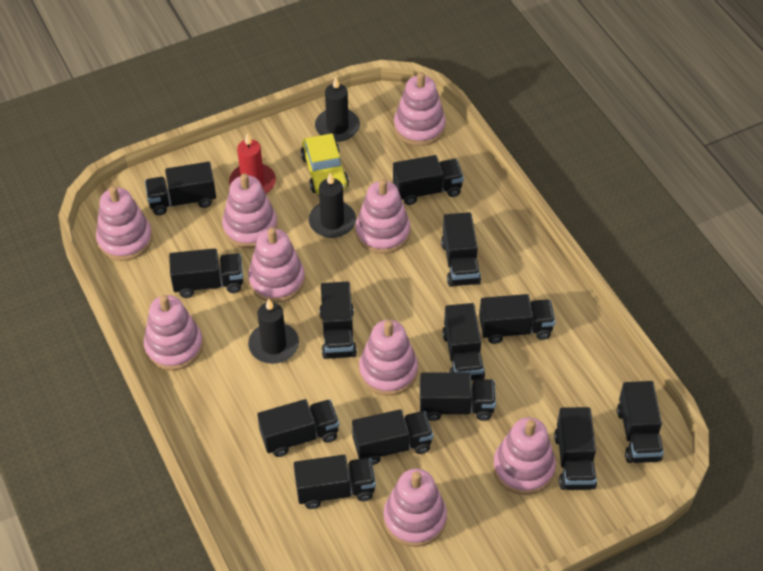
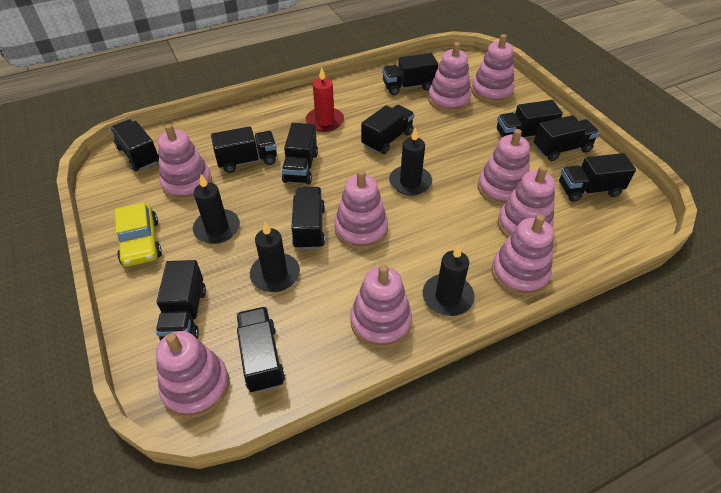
black candle: 3 -> 4
black truck: 13 -> 11

